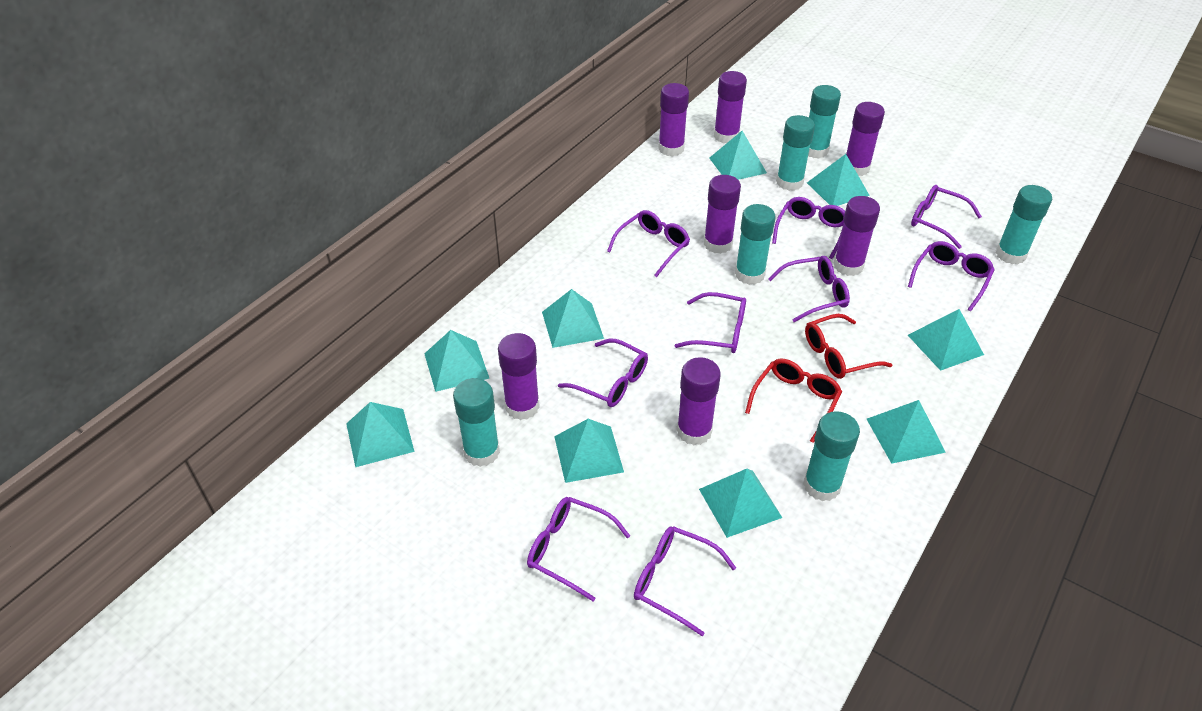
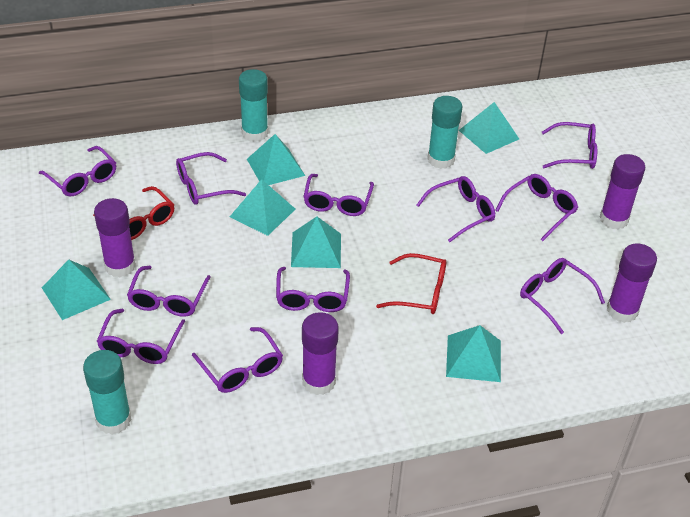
purple glasses: 9 -> 11
purple glue stick: 7 -> 4
turquoise glue stick: 6 -> 3
turquoise pyramid: 9 -> 6

